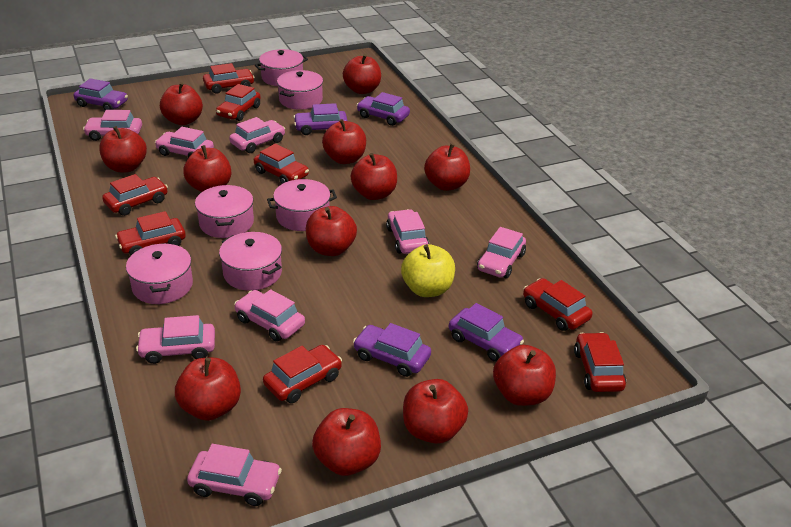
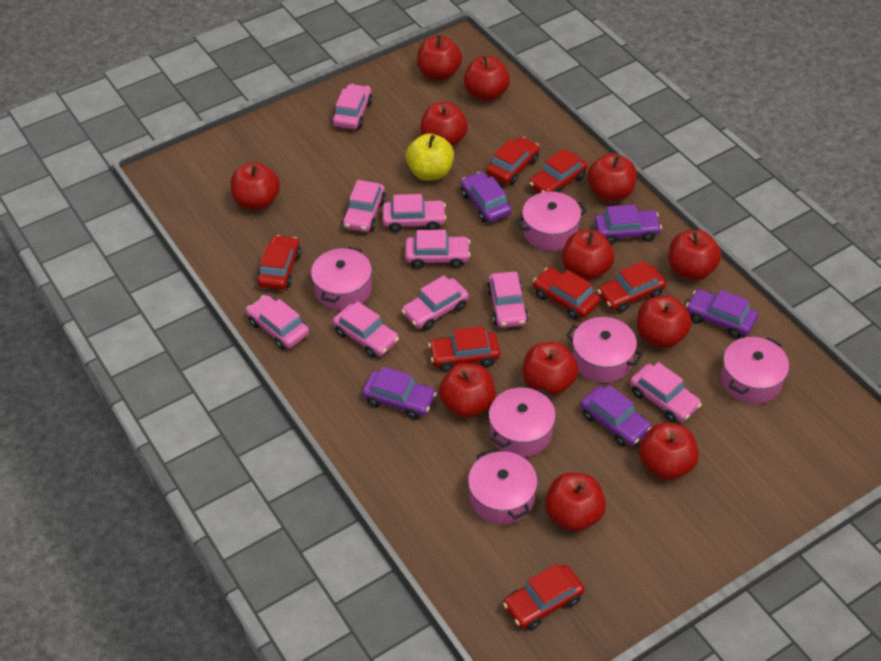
pink car: 8 -> 9
red car: 8 -> 7

